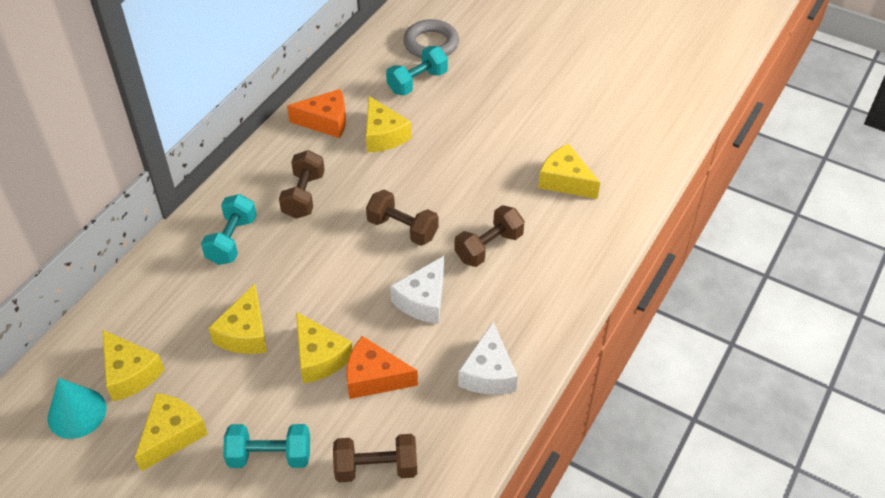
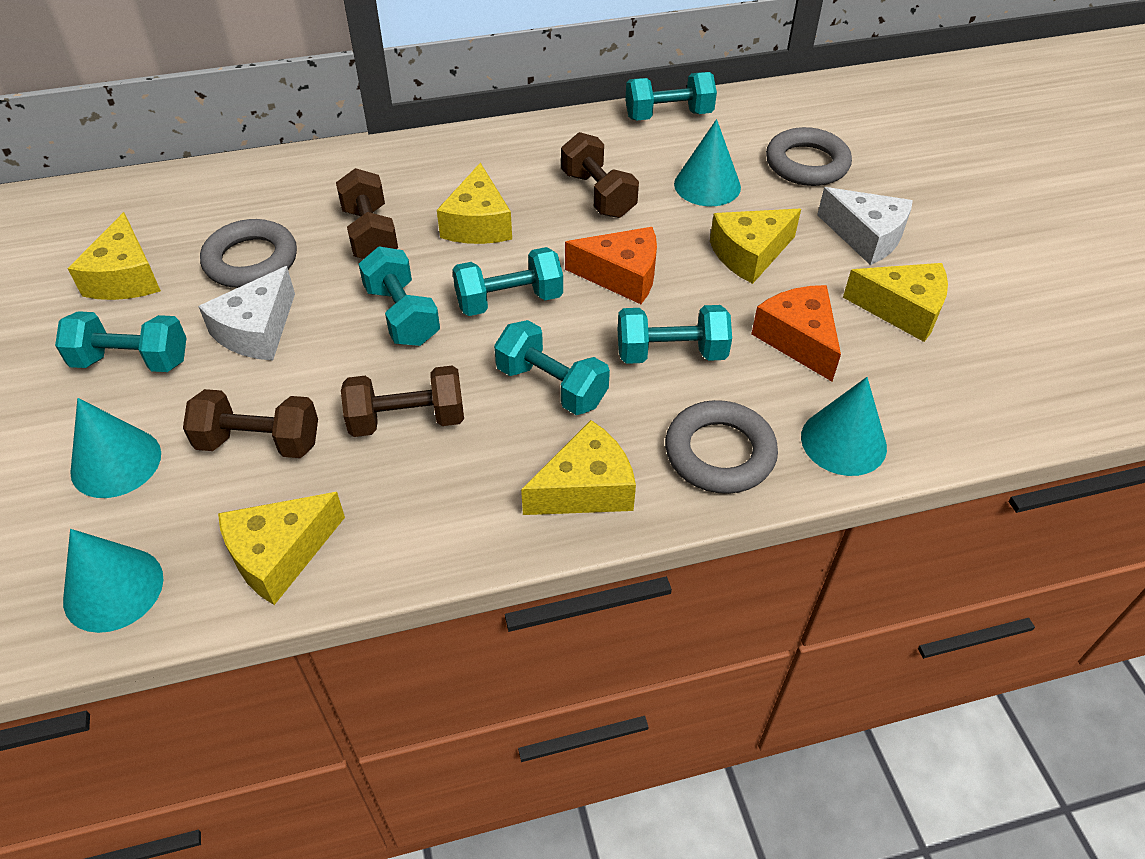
grey ring: 1 -> 3
turquoise cone: 1 -> 4
turquoise dumbbell: 3 -> 6

